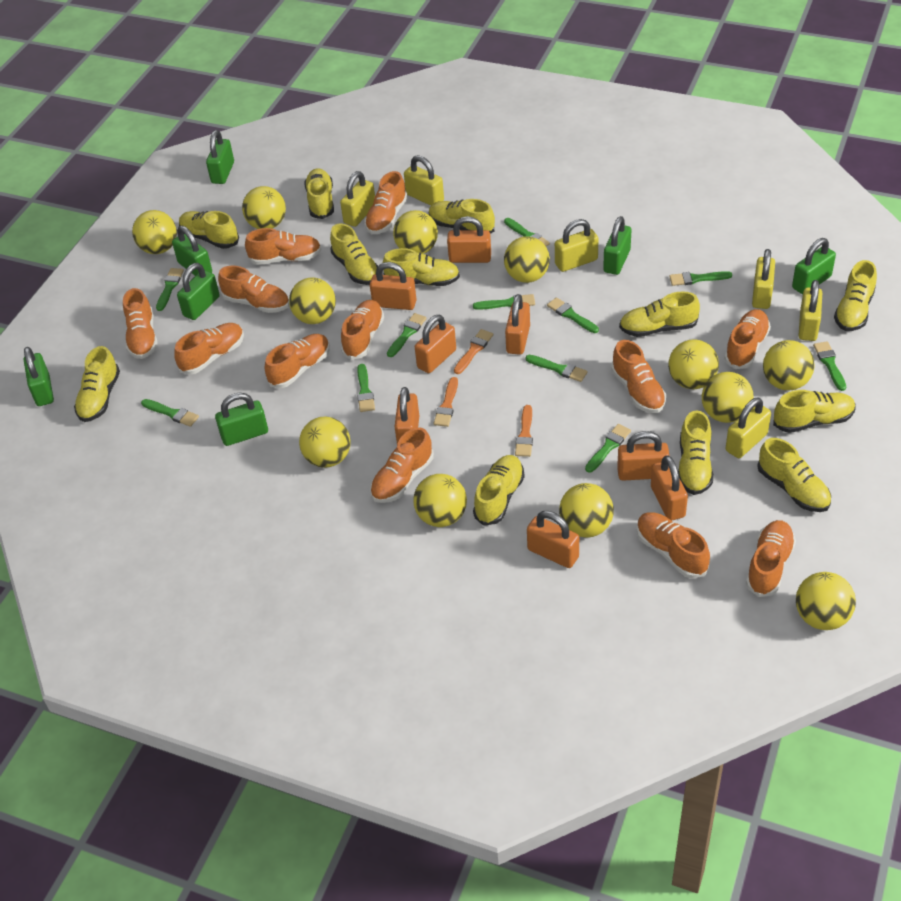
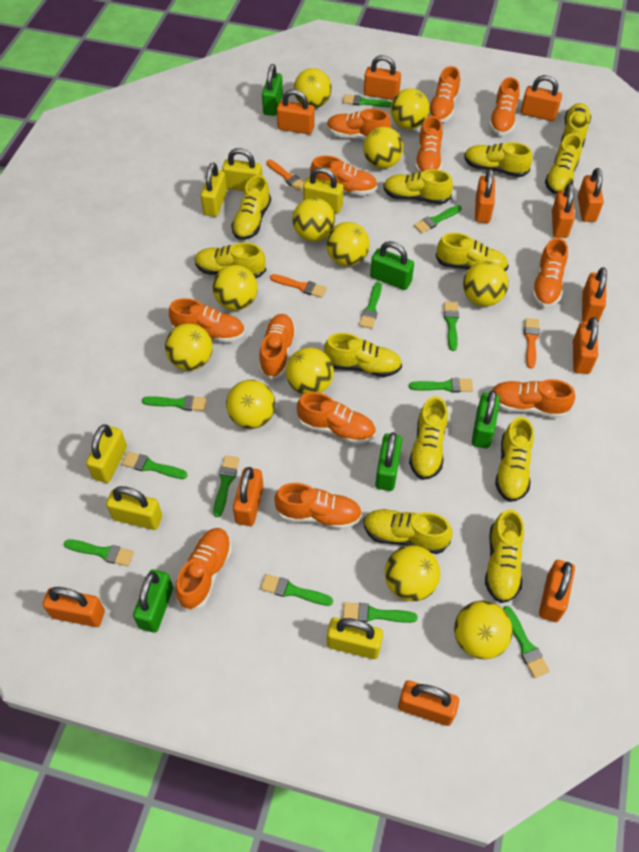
green brush: 11 -> 12
green padlock: 7 -> 5
orange padlock: 8 -> 12

